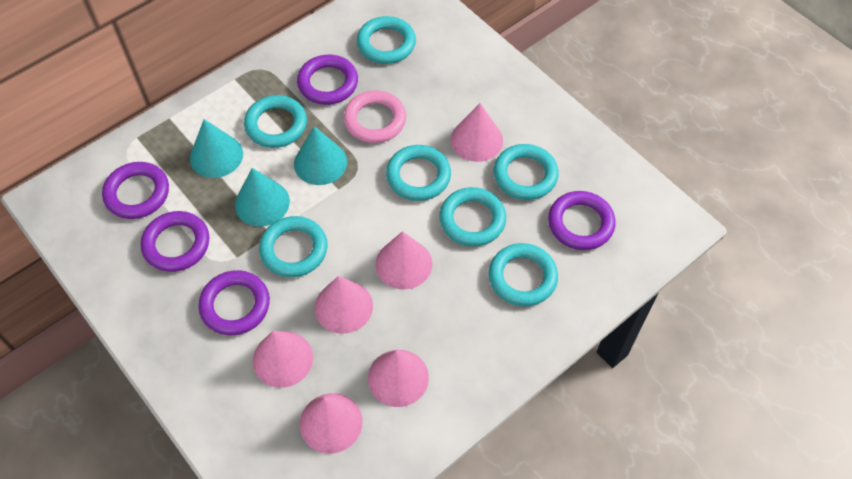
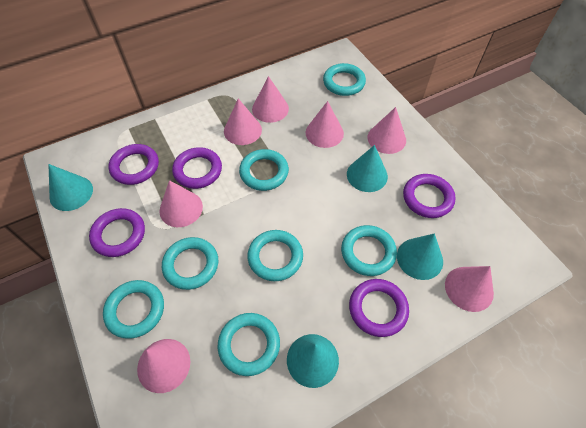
pink cone: 6 -> 7
pink ring: 1 -> 0
turquoise cone: 3 -> 4

